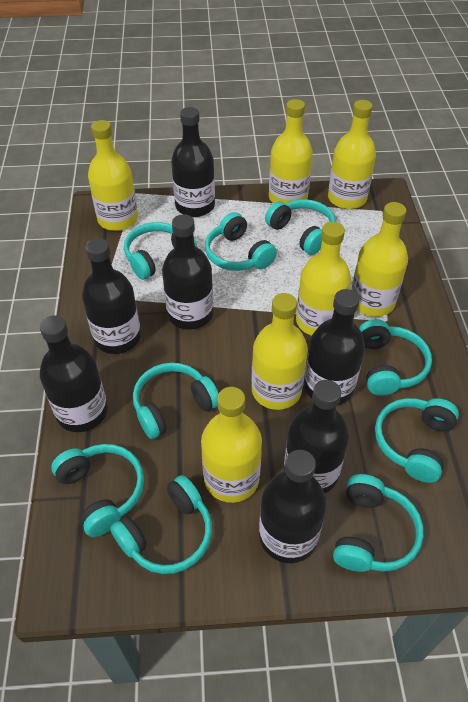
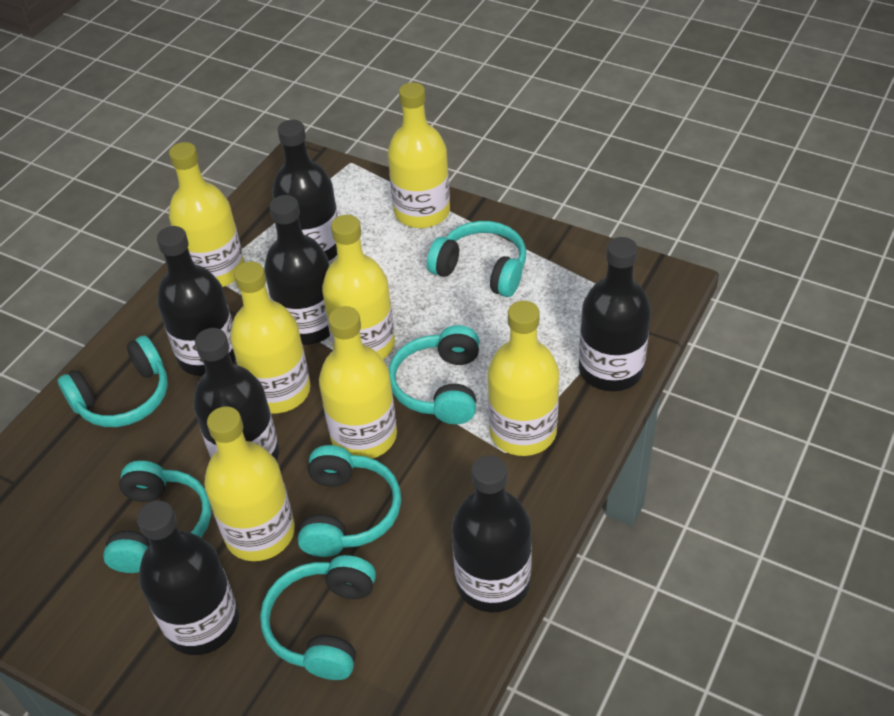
turquoise headphones: 9 -> 6

